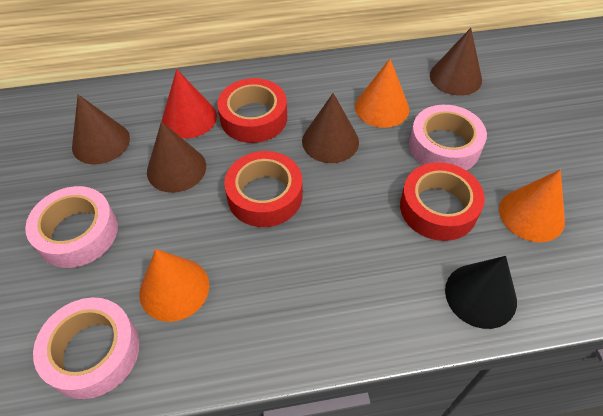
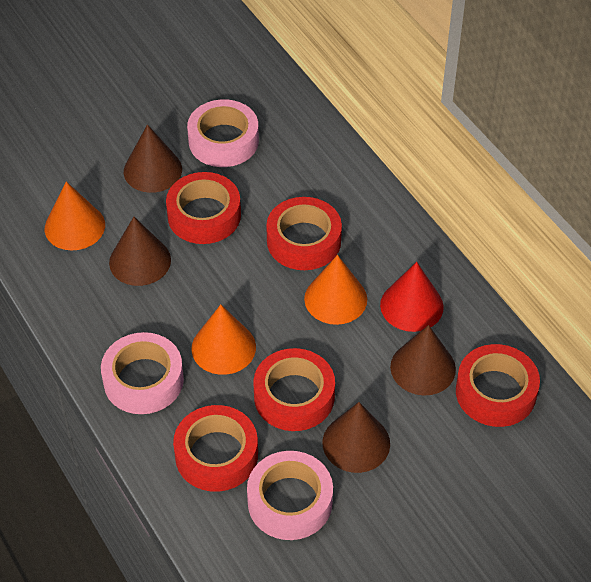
black cone: 1 -> 0
red tape: 3 -> 5

